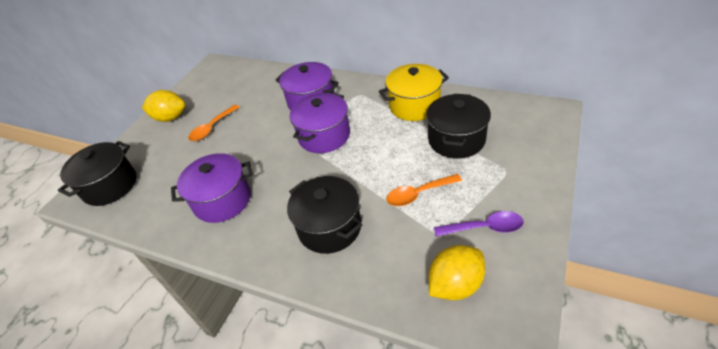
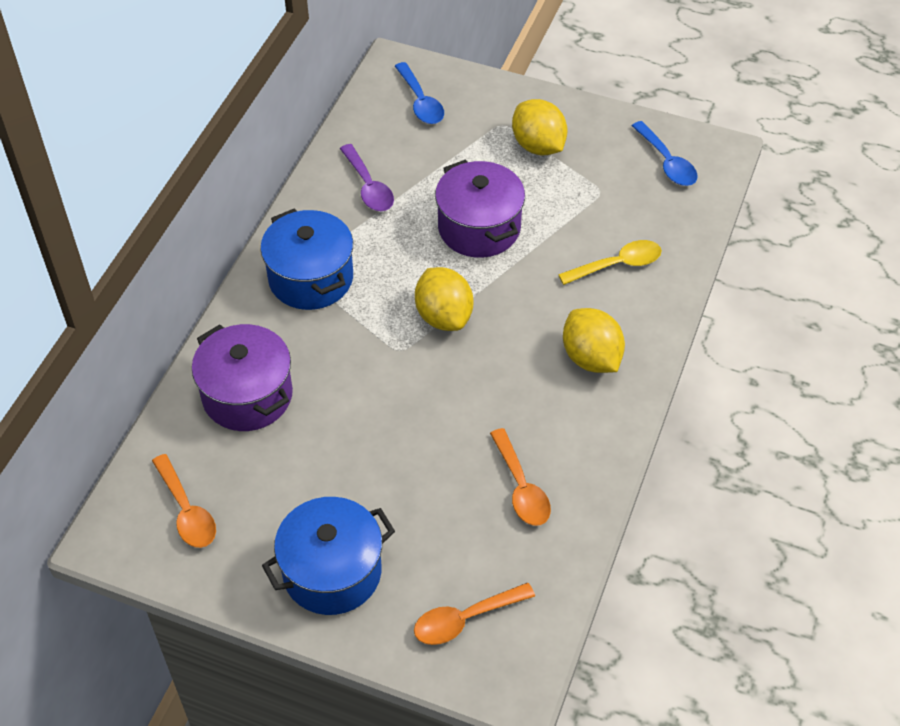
black pot: 3 -> 0
blue pot: 0 -> 2
blue spoon: 0 -> 2
orange spoon: 2 -> 3
purple pot: 3 -> 2
yellow lemon: 2 -> 3
yellow pot: 1 -> 0
yellow spoon: 0 -> 1

